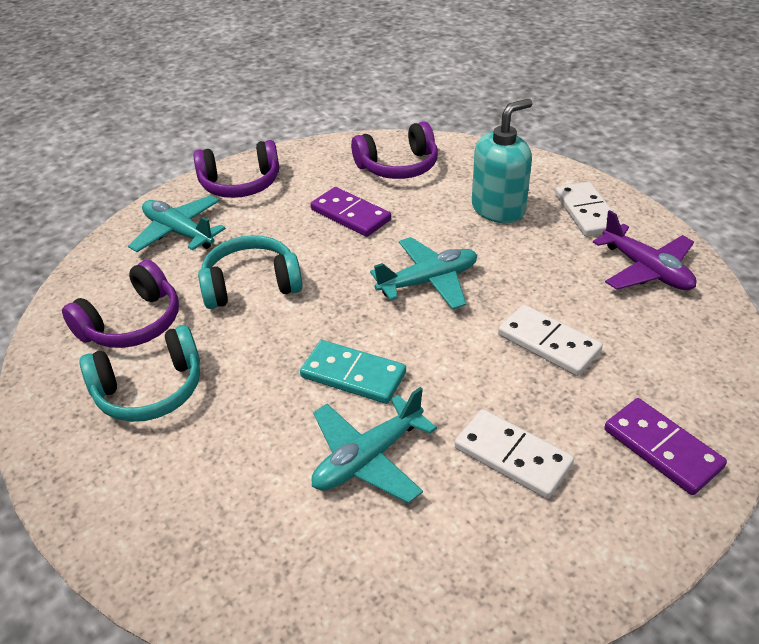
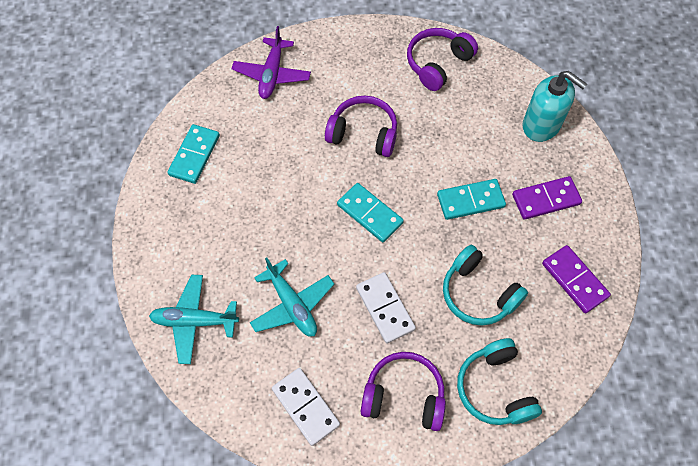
turquoise domino: 1 -> 3
turquoise plane: 3 -> 2
white domino: 3 -> 2

